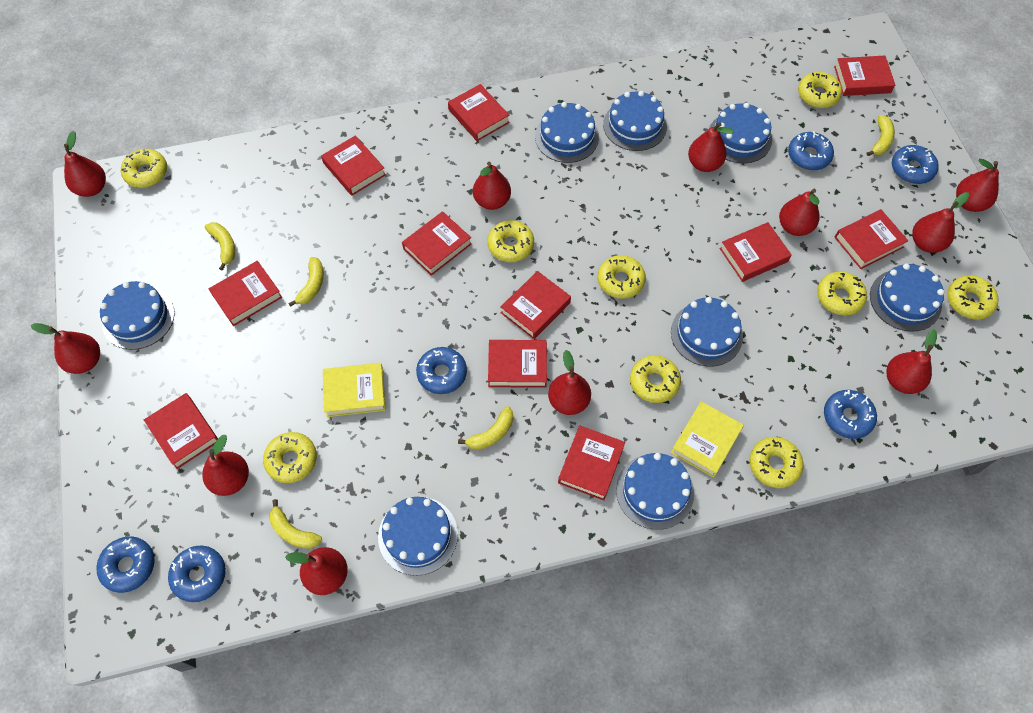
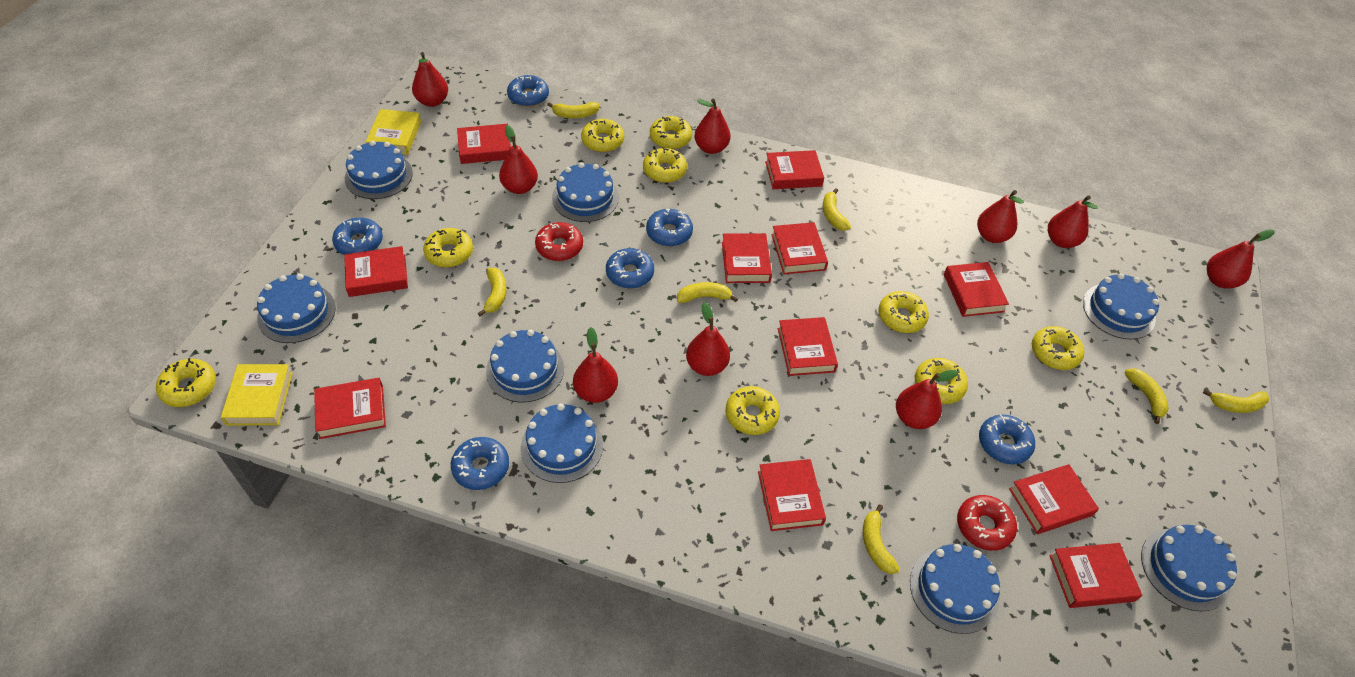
red donut: 0 -> 2
red pear: 11 -> 9
yellow banana: 5 -> 7

